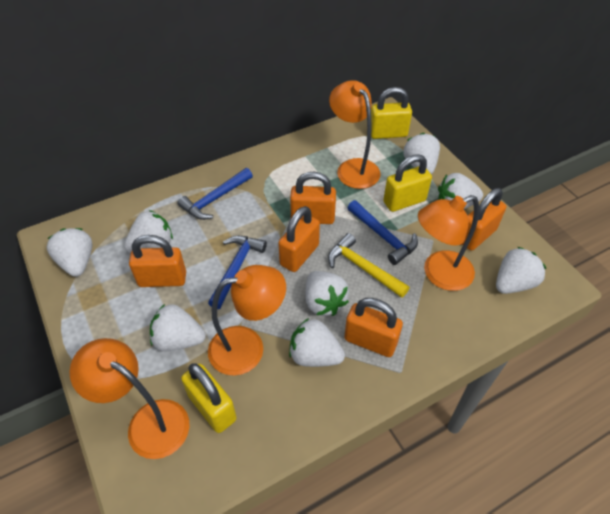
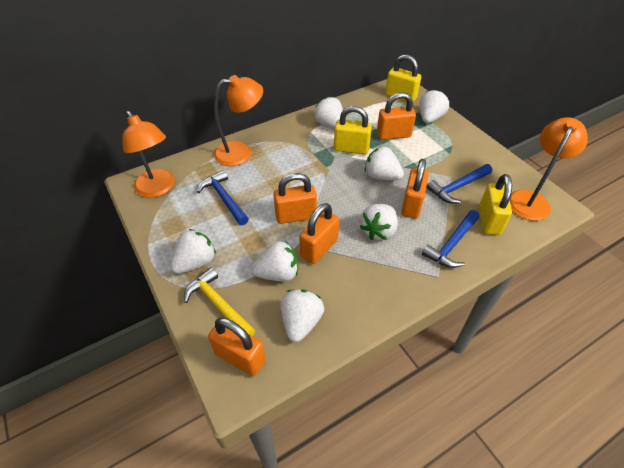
orange lamp: 4 -> 3
white strawberry: 8 -> 7

